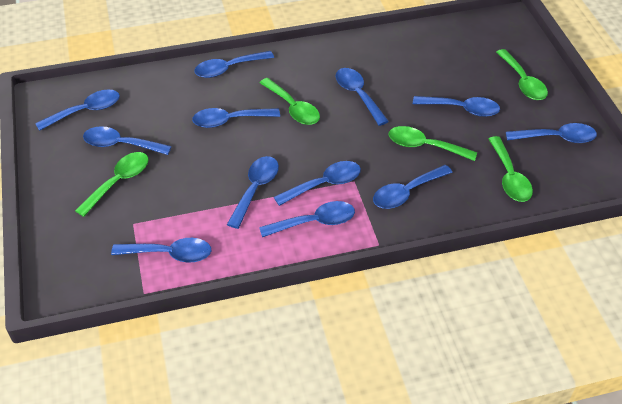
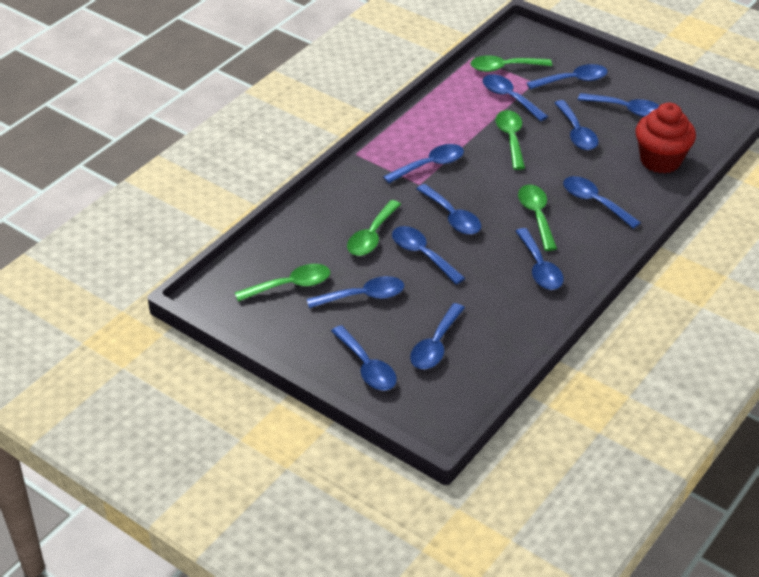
red cupcake: 0 -> 1

